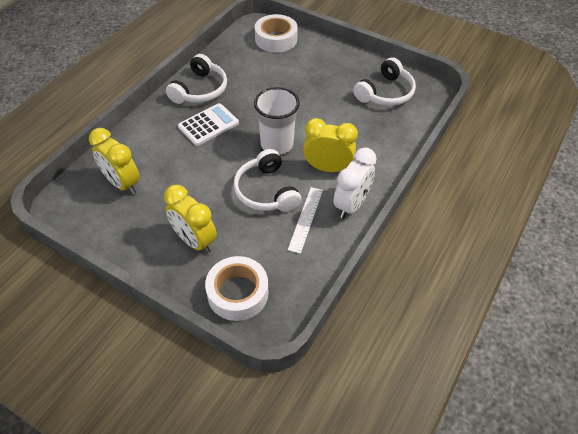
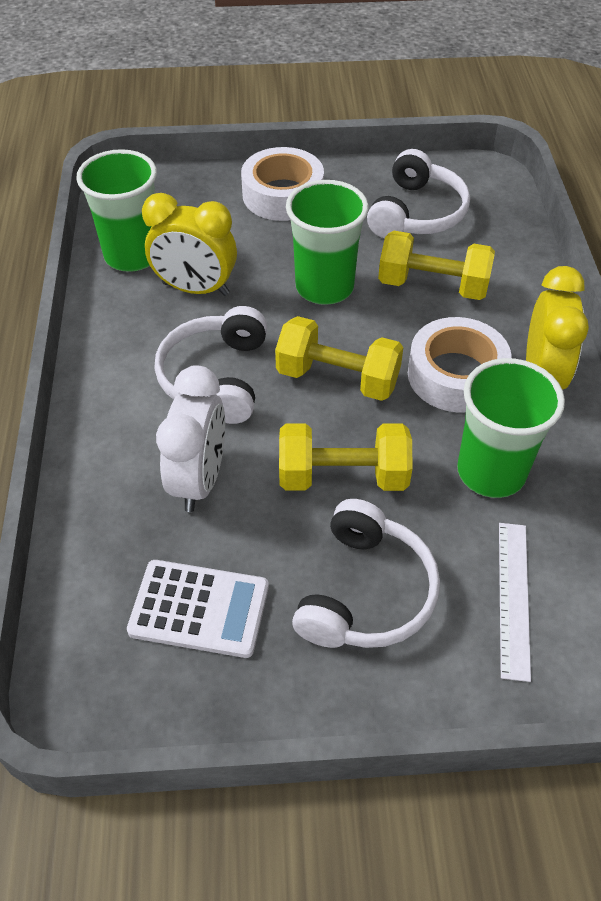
green cup: 0 -> 3
white cup: 1 -> 0
yellow clock: 3 -> 2
yellow dumbbell: 0 -> 3

